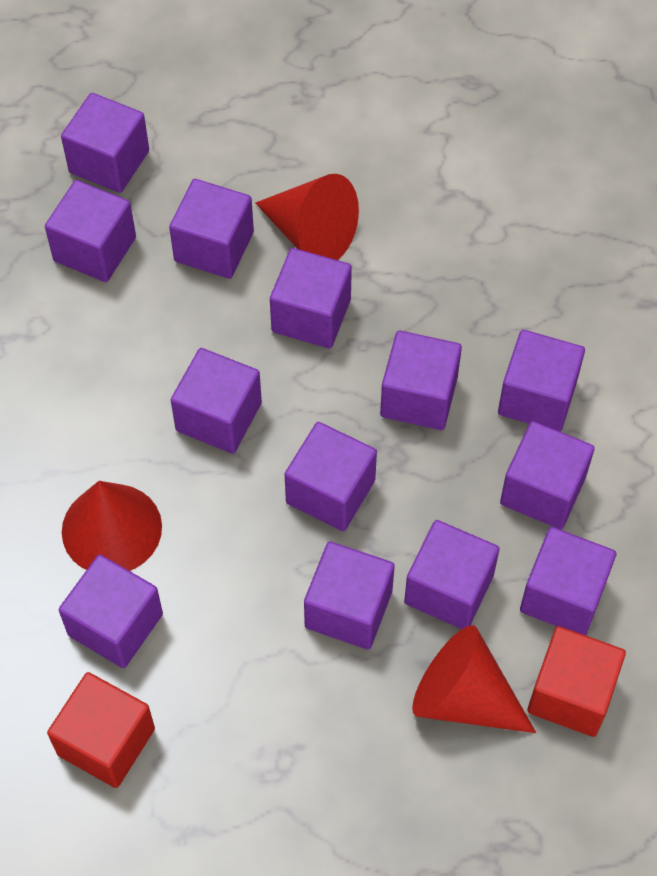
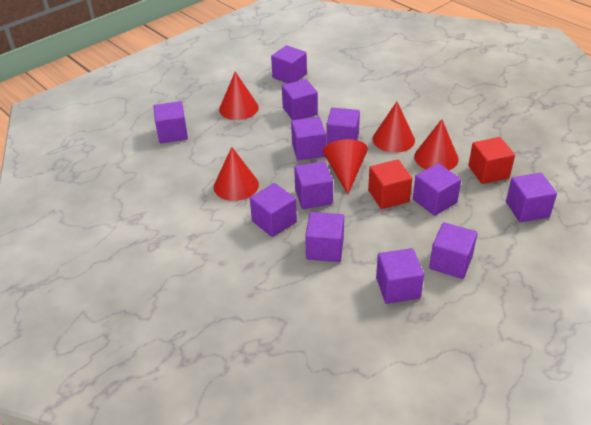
purple cube: 13 -> 12
red cone: 3 -> 5

